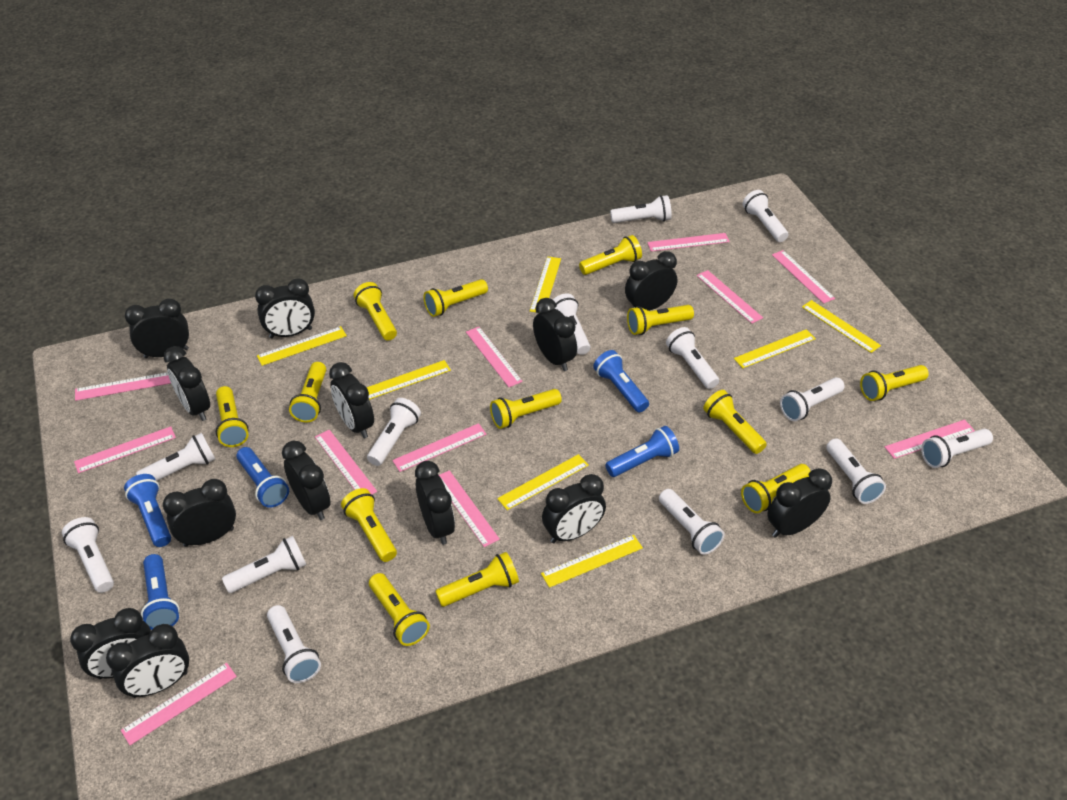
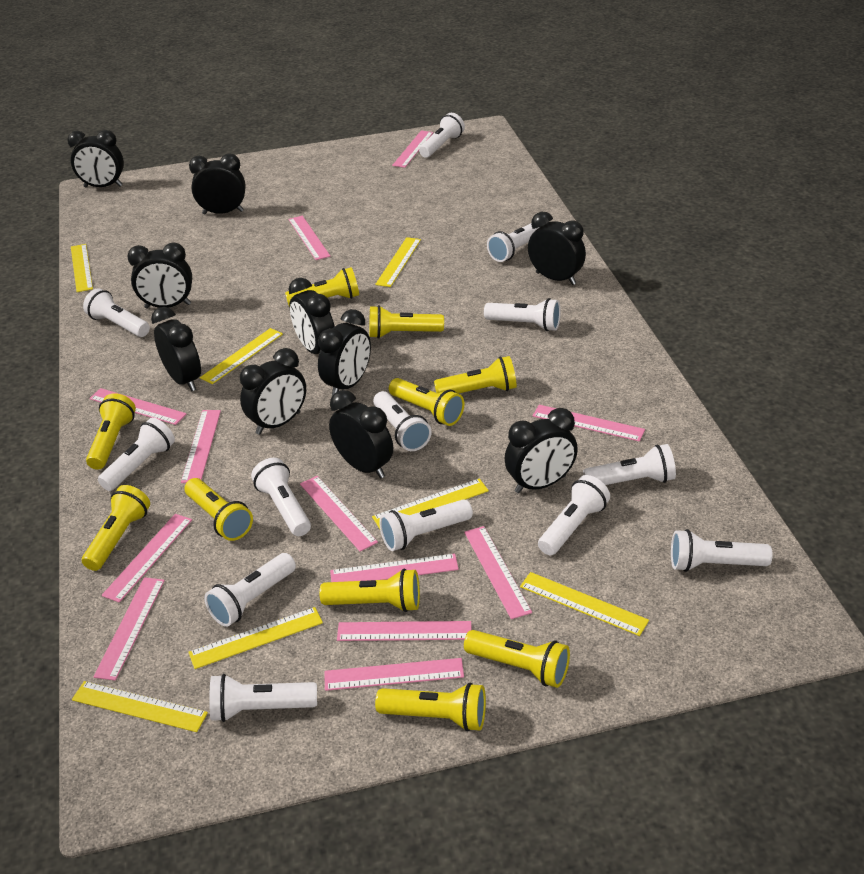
black clock: 13 -> 10
blue flashlight: 5 -> 0
pink ruler: 11 -> 12
yellow flashlight: 13 -> 10

